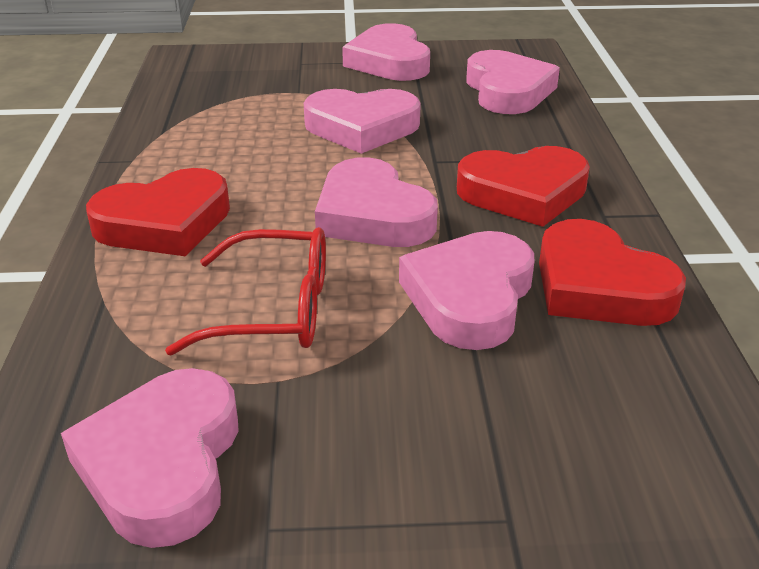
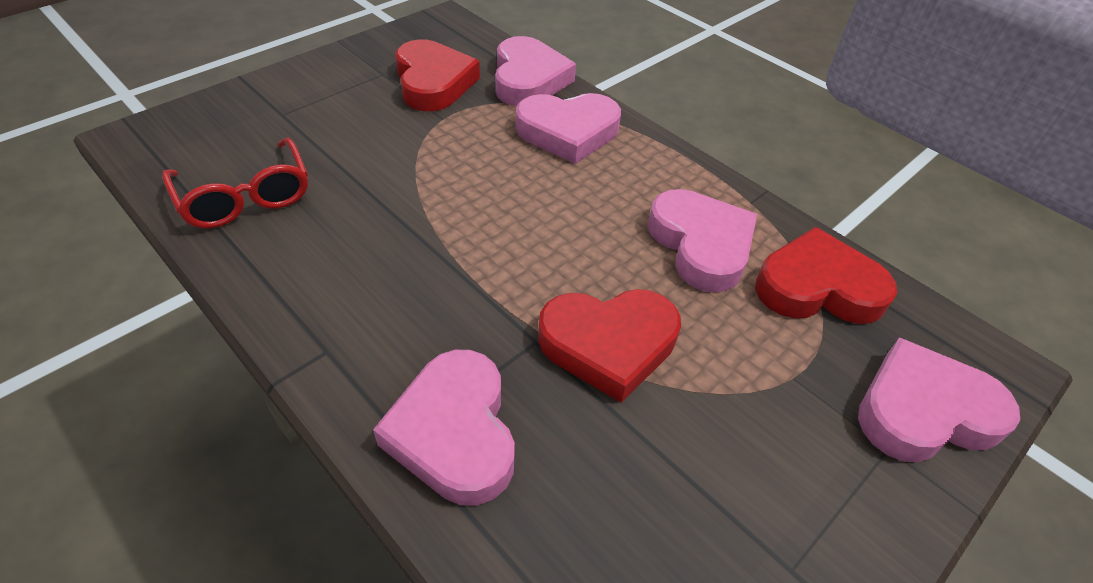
pink heart: 6 -> 5

